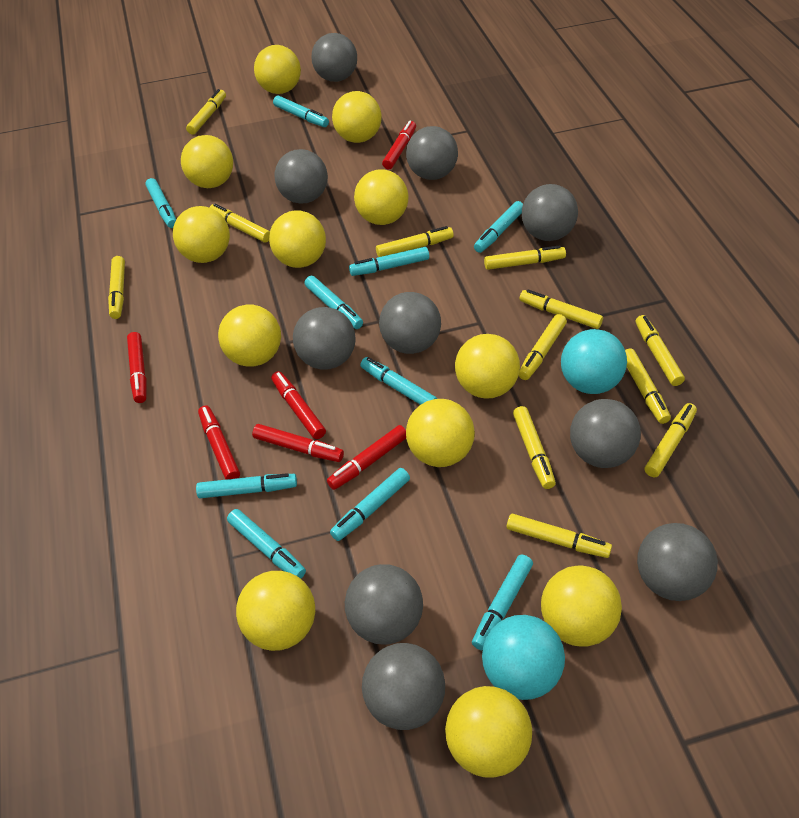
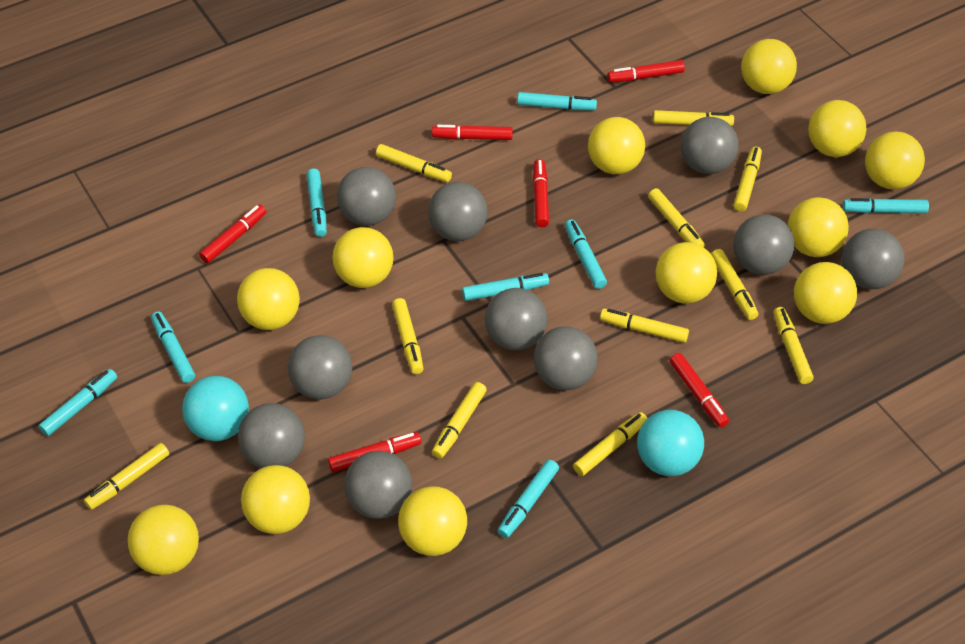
turquoise marker: 10 -> 8
yellow marker: 12 -> 11

